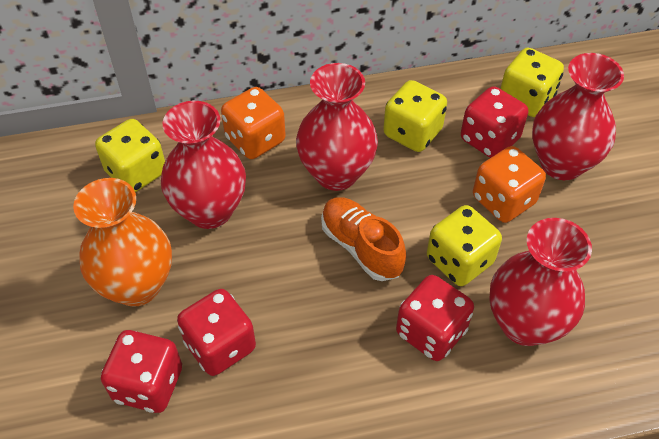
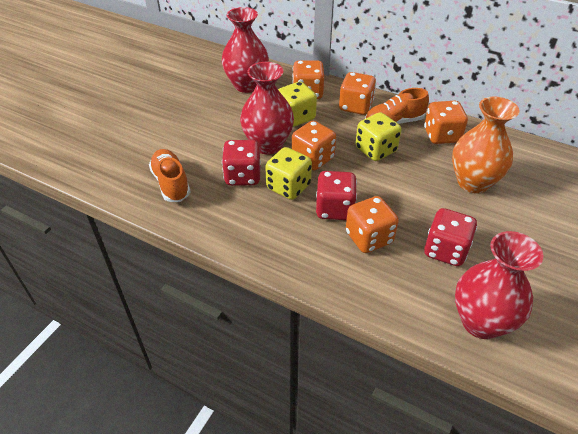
orange dice: 2 -> 5
orange shoe: 1 -> 2
red dice: 4 -> 3
red vase: 4 -> 3
yellow dice: 4 -> 3

